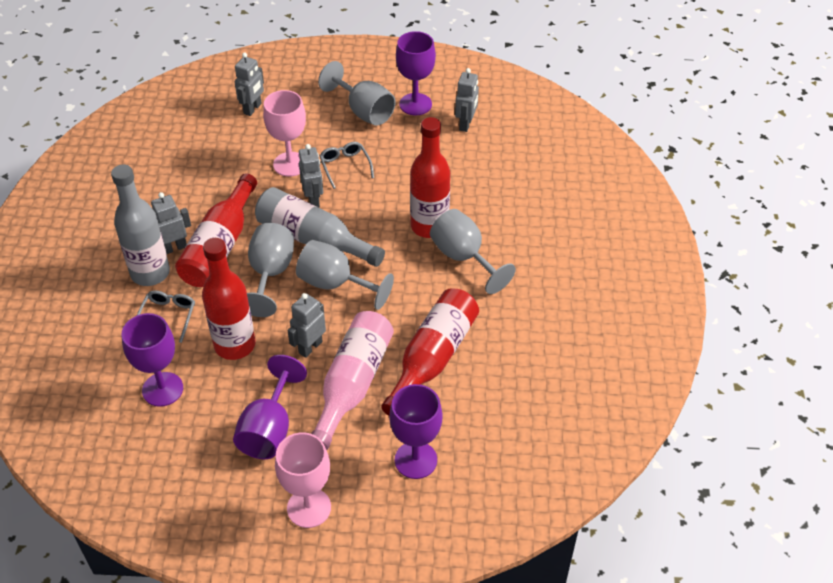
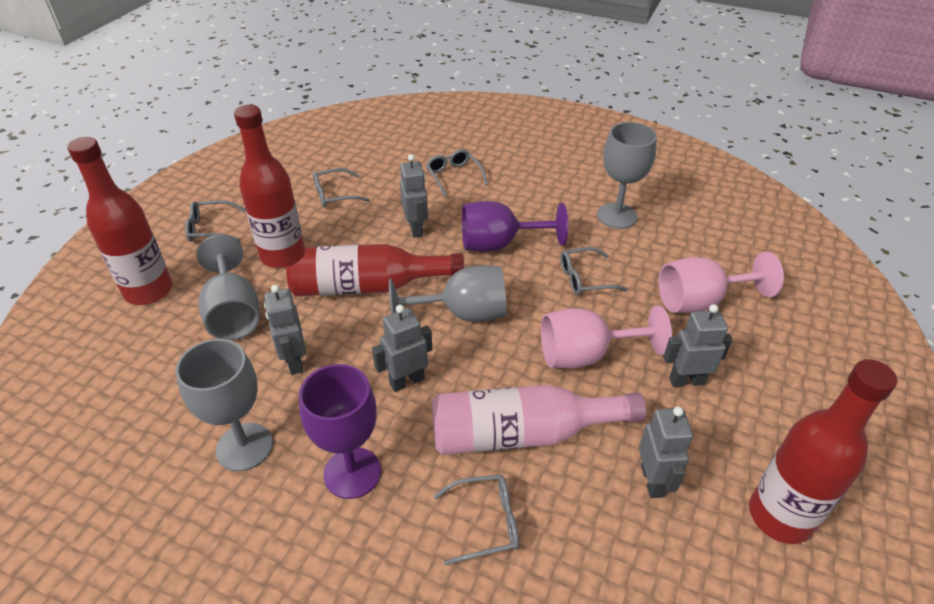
grey bottle: 2 -> 0
grey glasses: 2 -> 5
purple goblet: 4 -> 2

